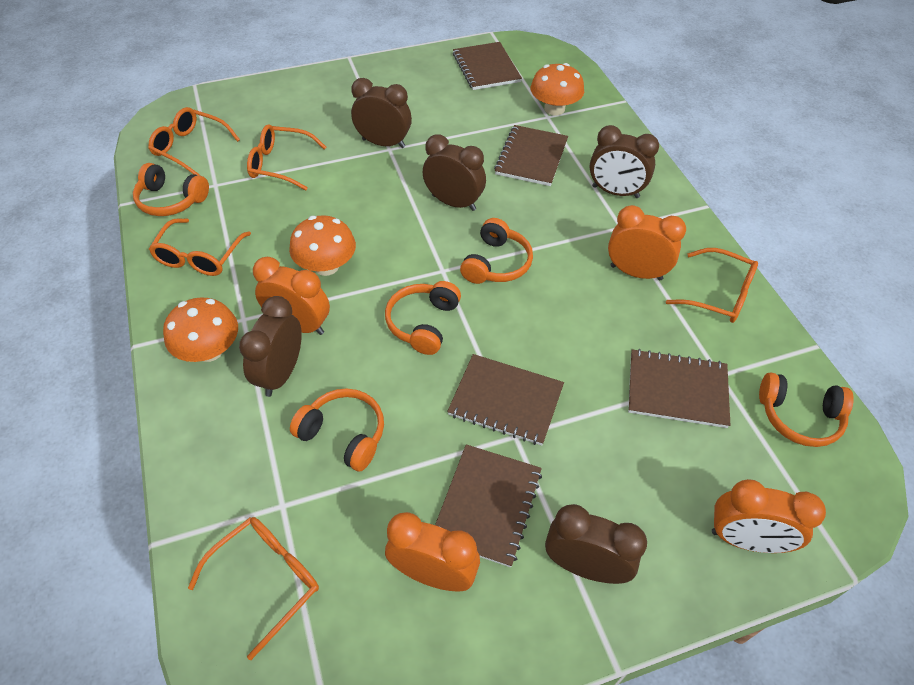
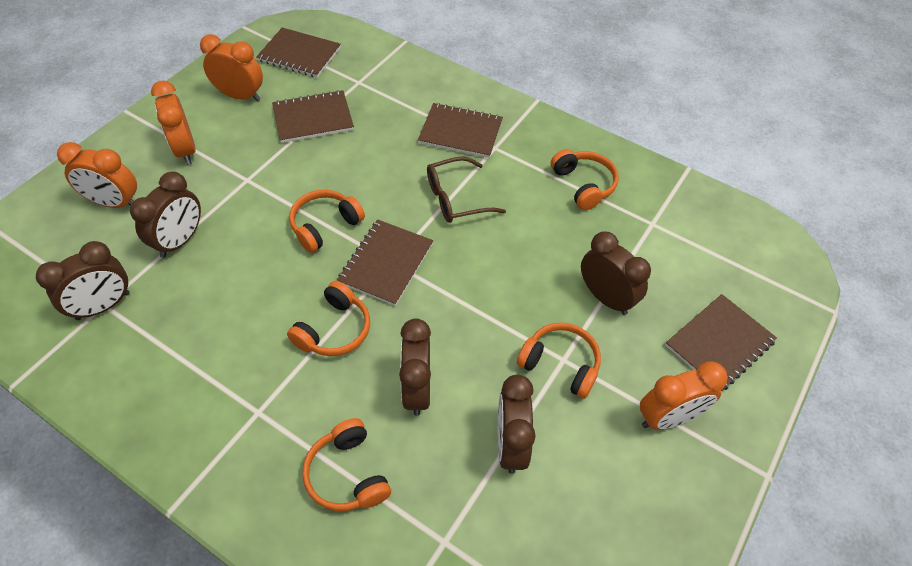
brown glasses: 0 -> 1
orange glasses: 5 -> 0
orange mushroom: 3 -> 0

